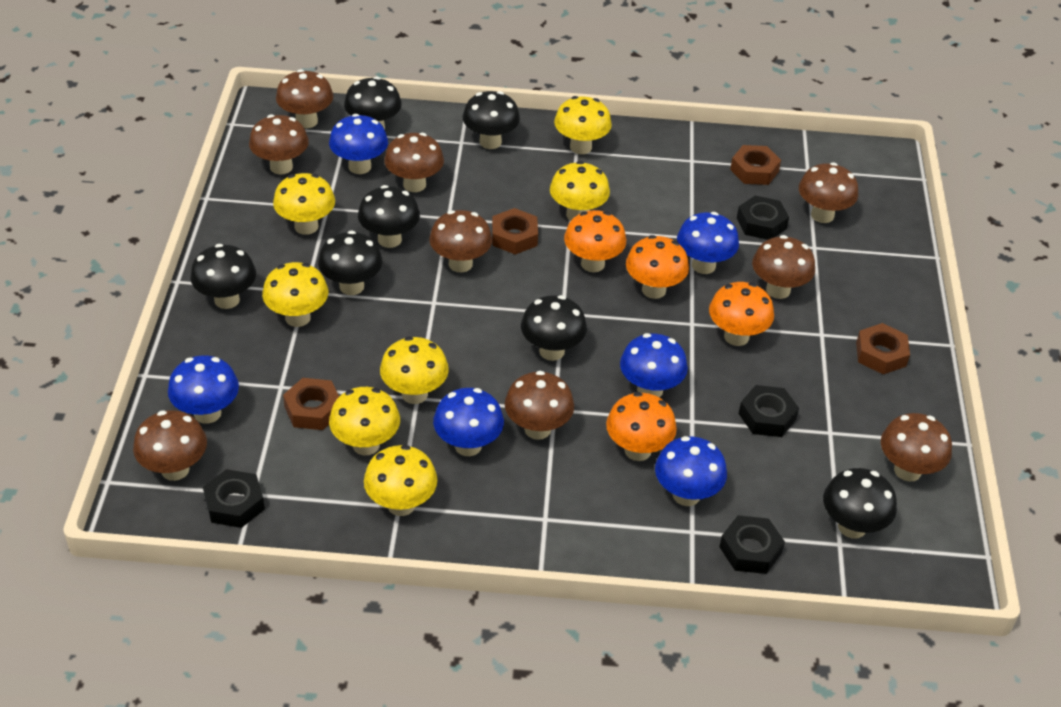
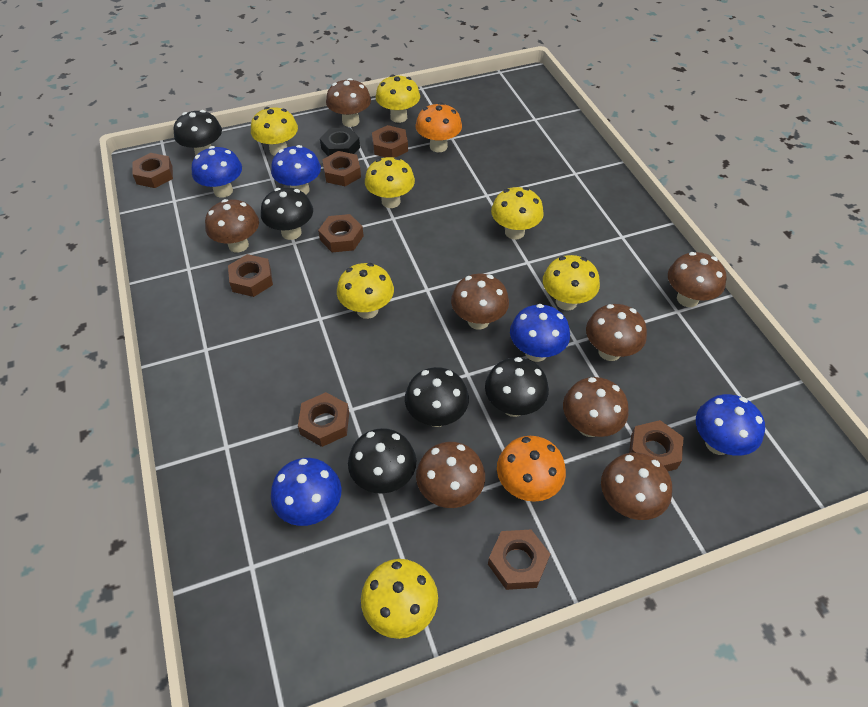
black mushroom: 7 -> 5
black nut: 4 -> 1
blue mushroom: 6 -> 5
brown mushroom: 9 -> 8
brown nut: 4 -> 8
orange mushroom: 4 -> 2

